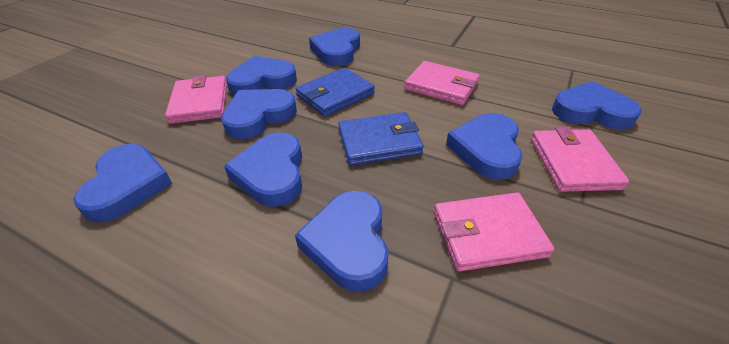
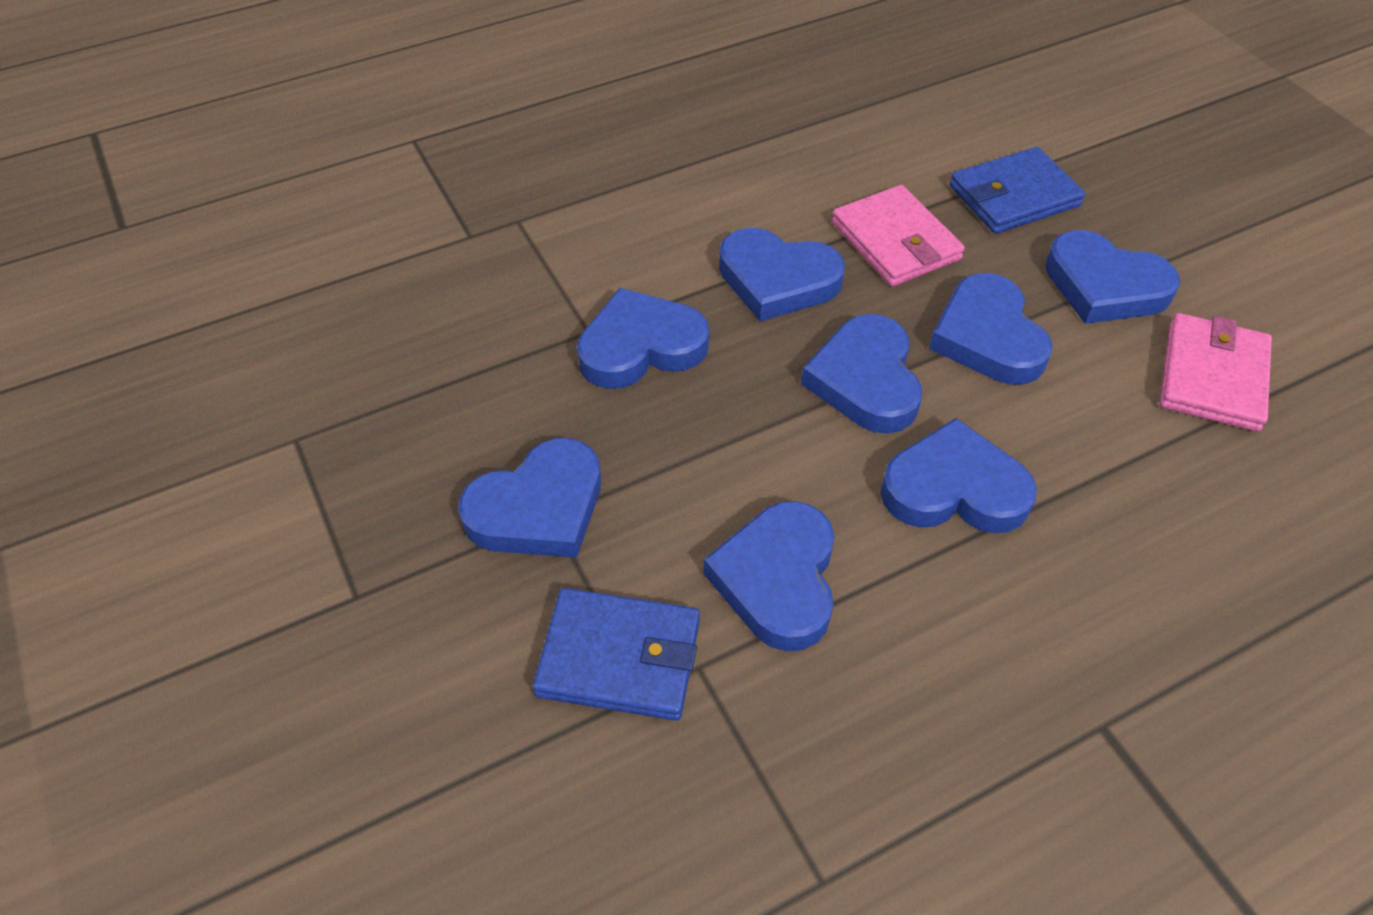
pink wallet: 4 -> 2

